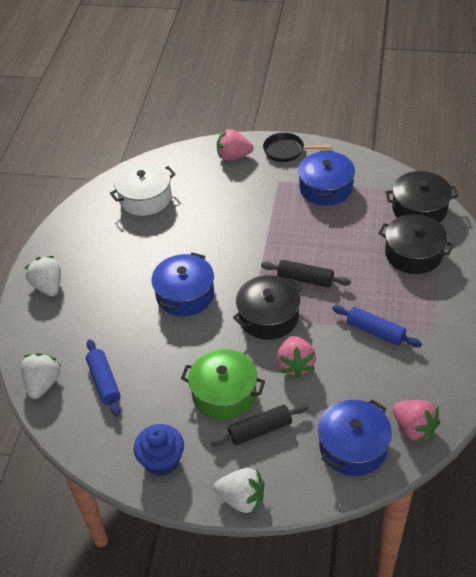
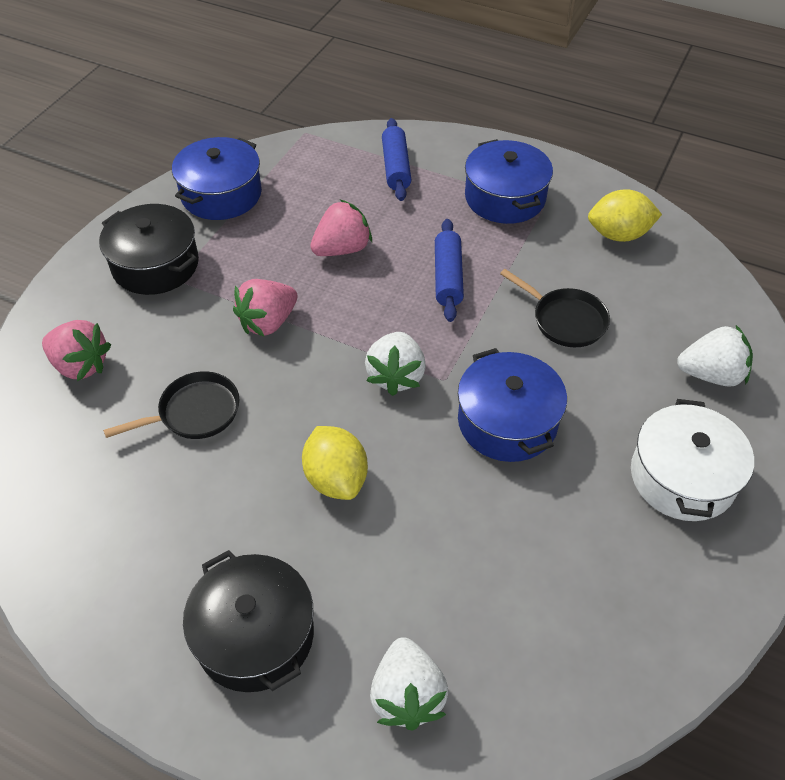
black pan: 1 -> 2
black pot: 3 -> 2
black rolling pin: 2 -> 0
blue cupcake: 1 -> 0
green pot: 1 -> 0
yellow lemon: 0 -> 2

